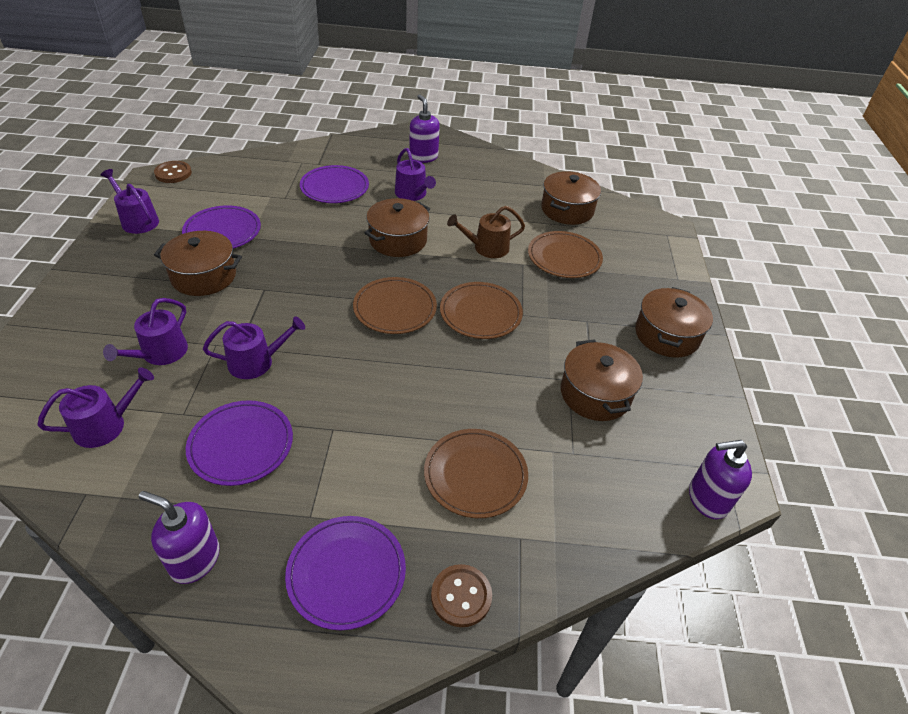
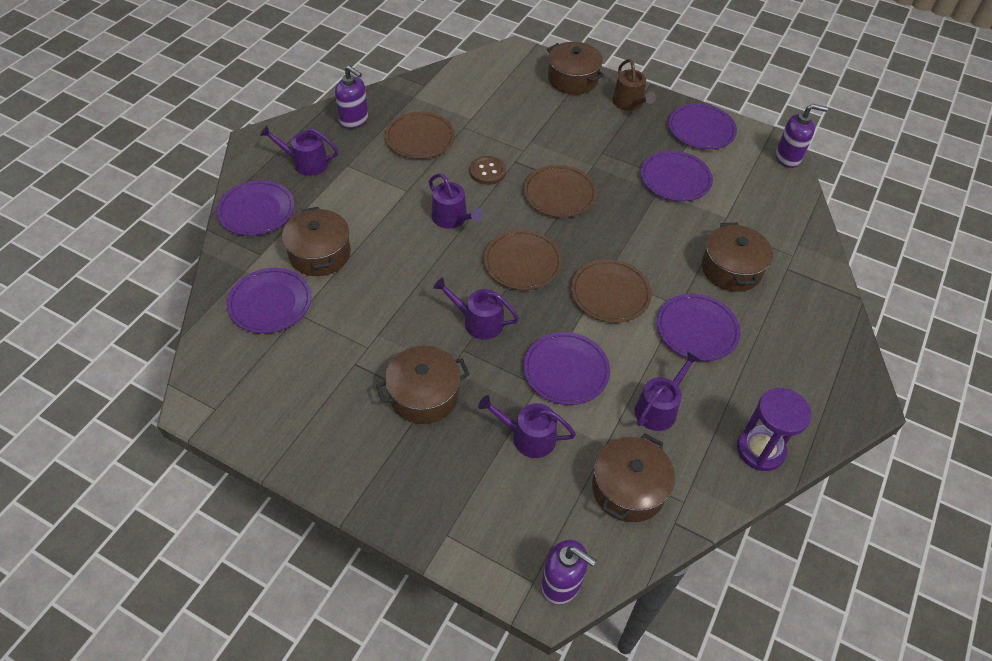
brown button: 2 -> 1
purple hourglass: 0 -> 1
purple plate: 4 -> 6

